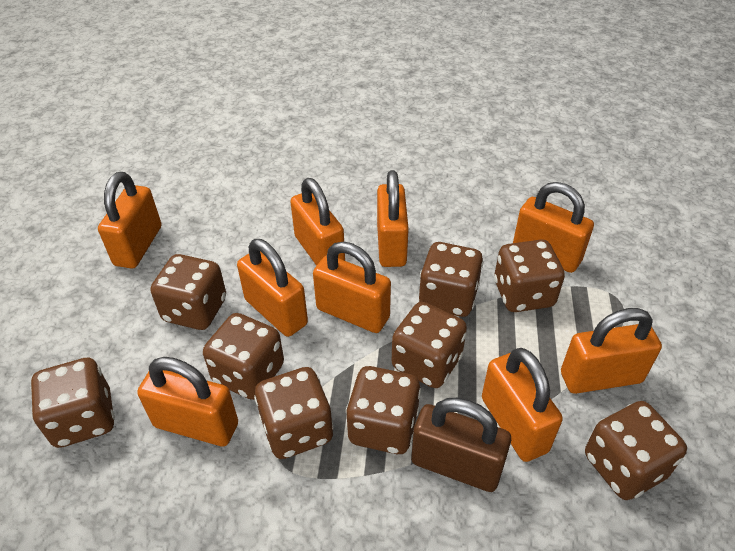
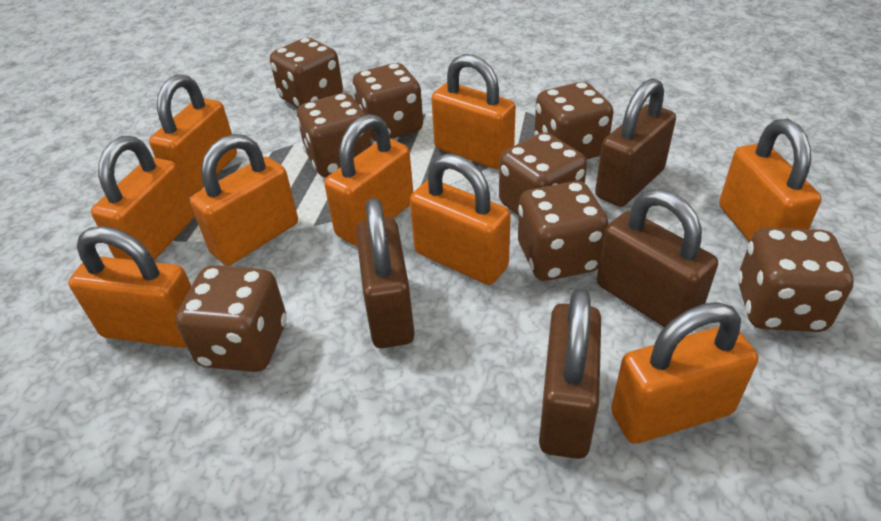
brown dice: 9 -> 8
brown padlock: 1 -> 4

